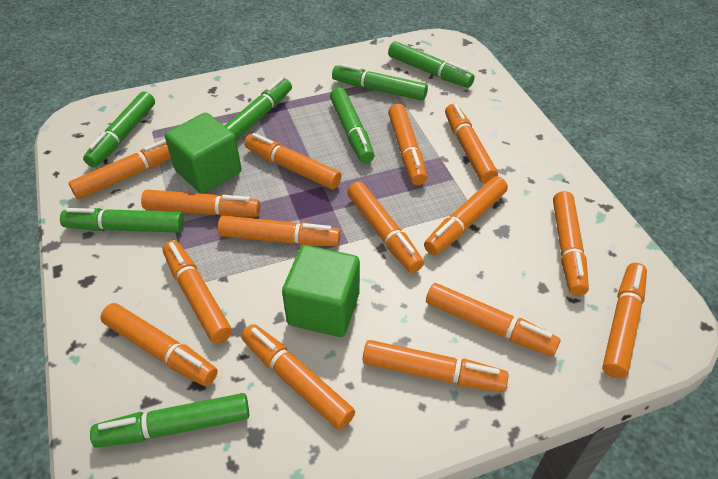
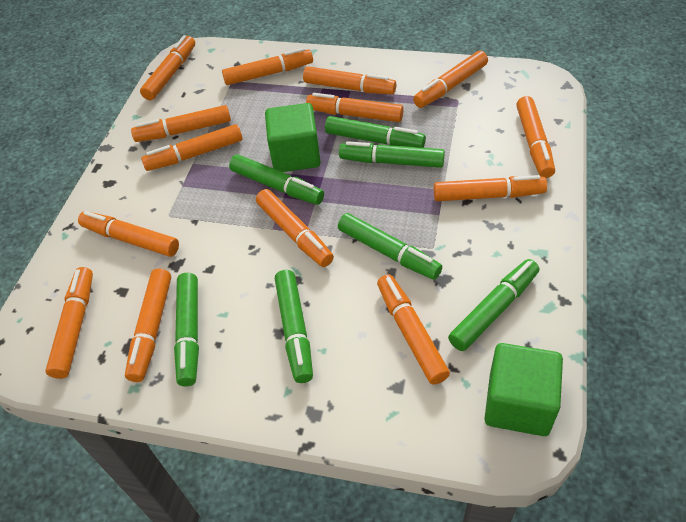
orange marker: 15 -> 14

